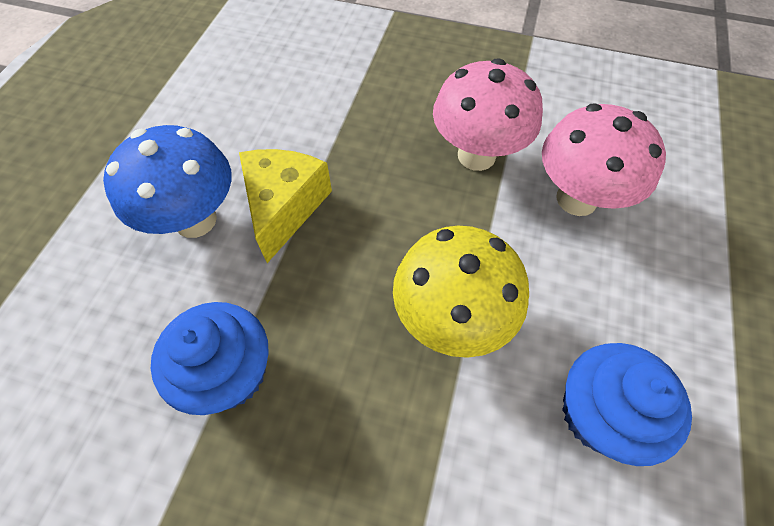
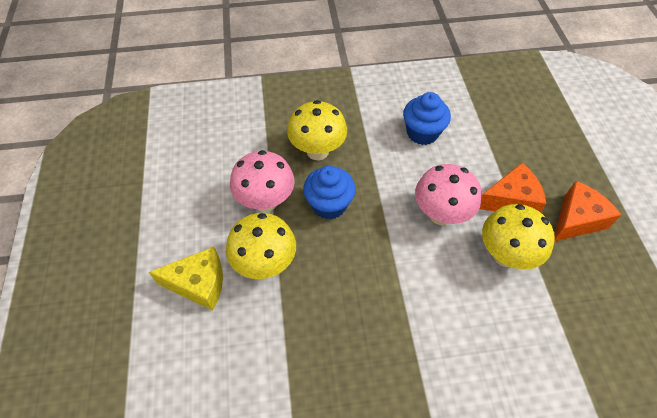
blue mushroom: 1 -> 0
orange cheese: 0 -> 2
yellow mushroom: 1 -> 3

